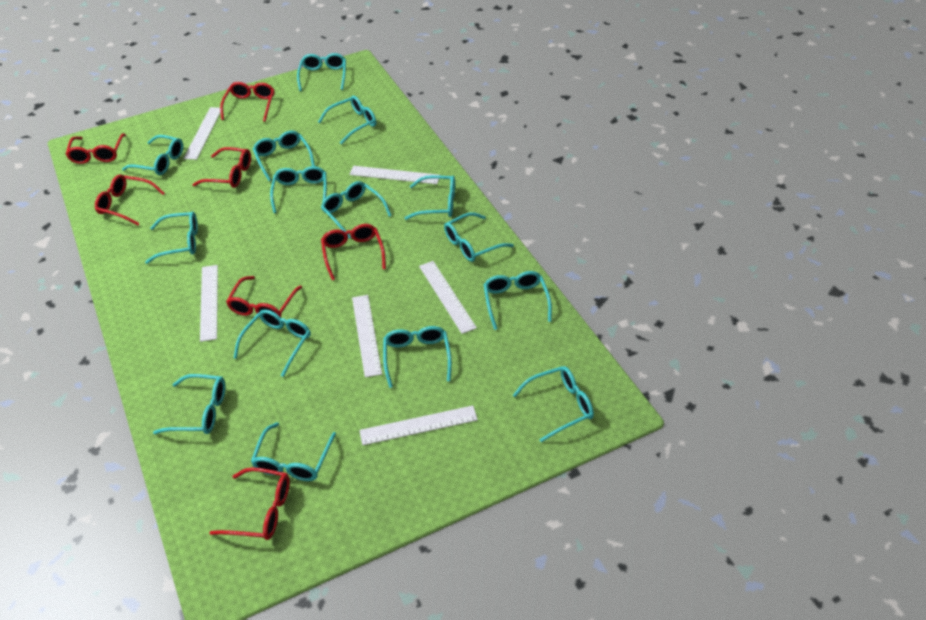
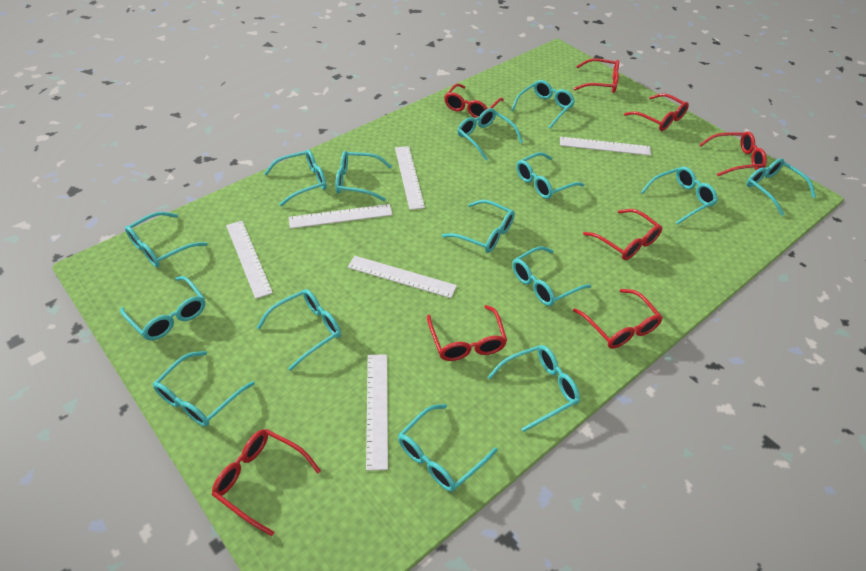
red glasses: 7 -> 8

